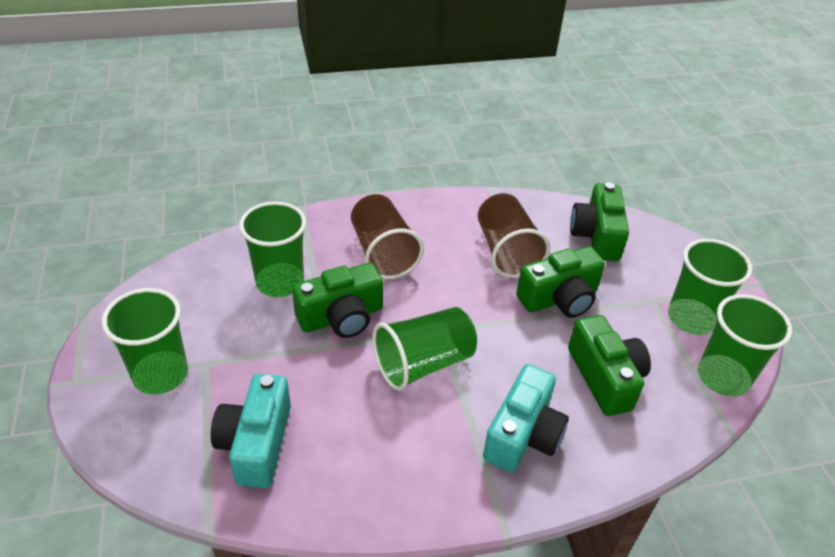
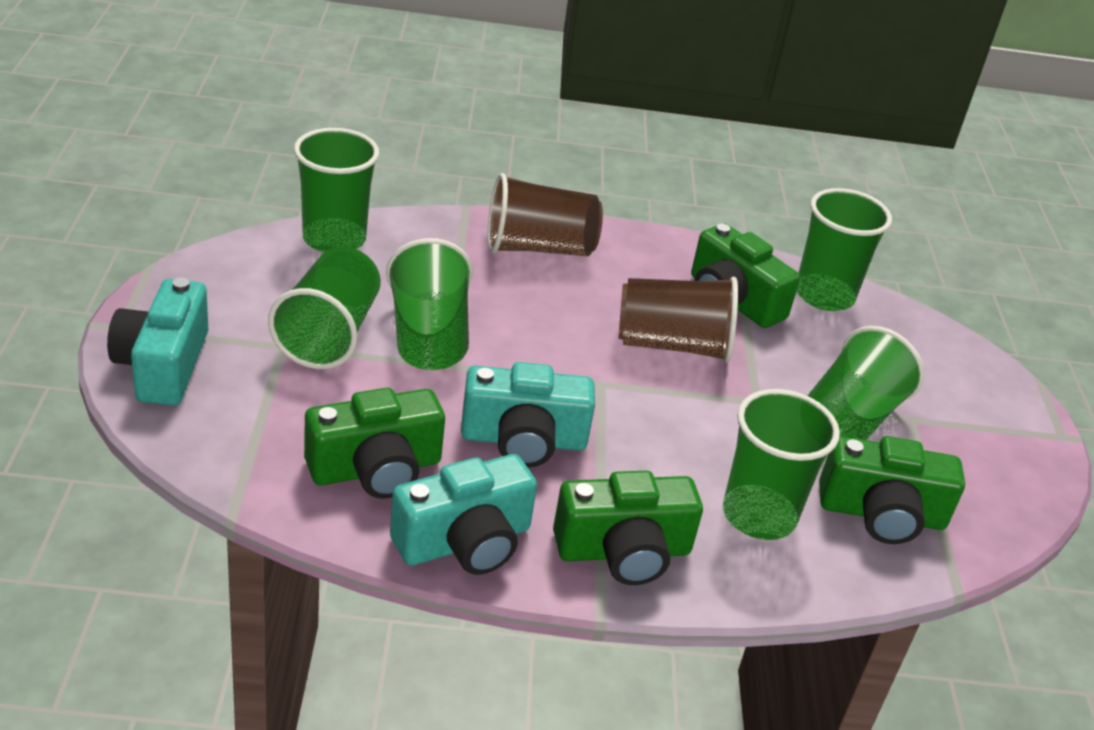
green cup: 5 -> 6
turquoise camera: 2 -> 3

